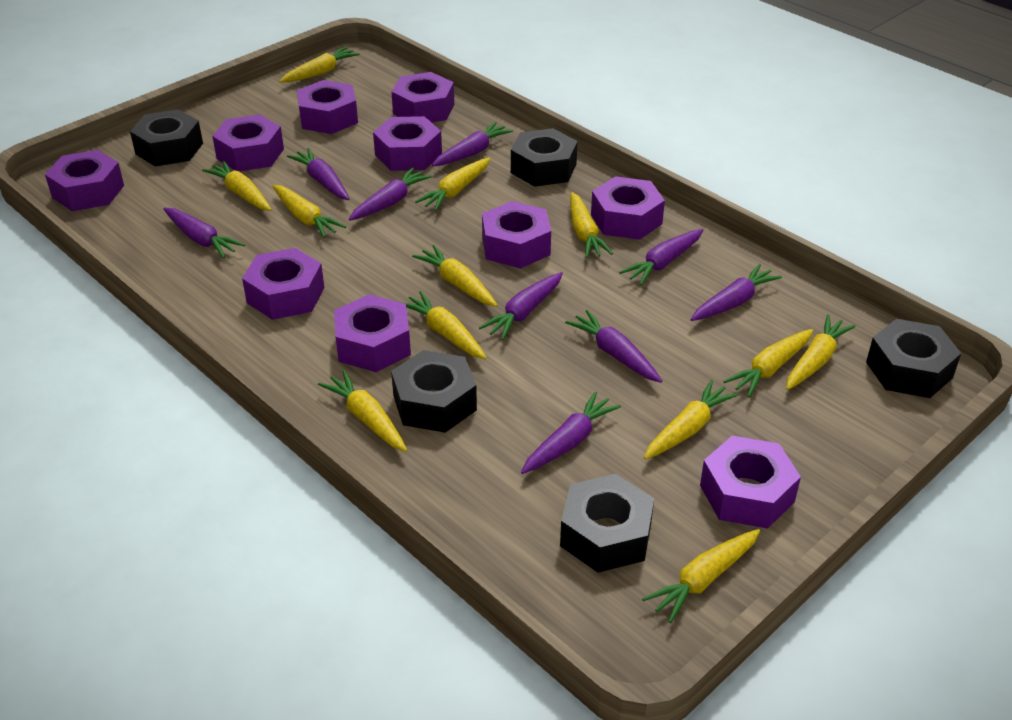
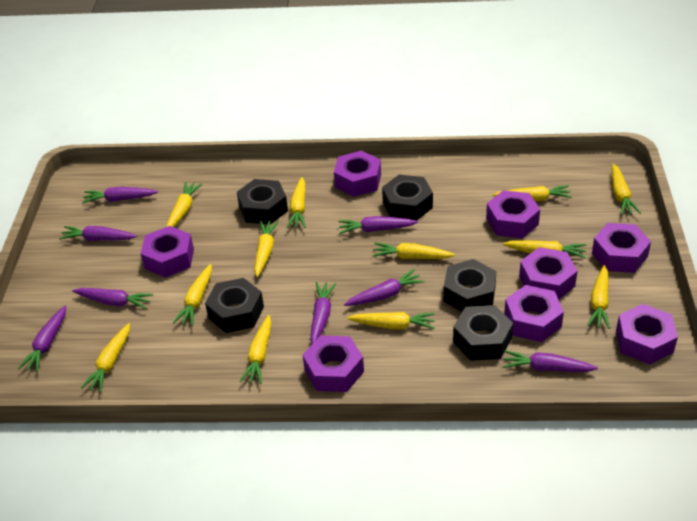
purple carrot: 9 -> 8
purple nut: 10 -> 8

